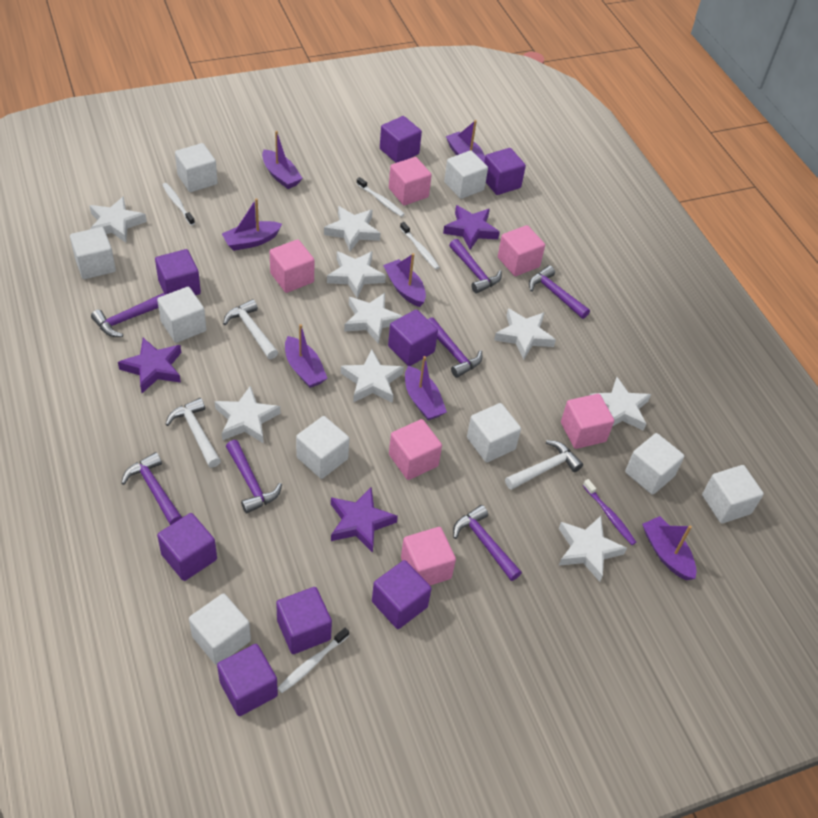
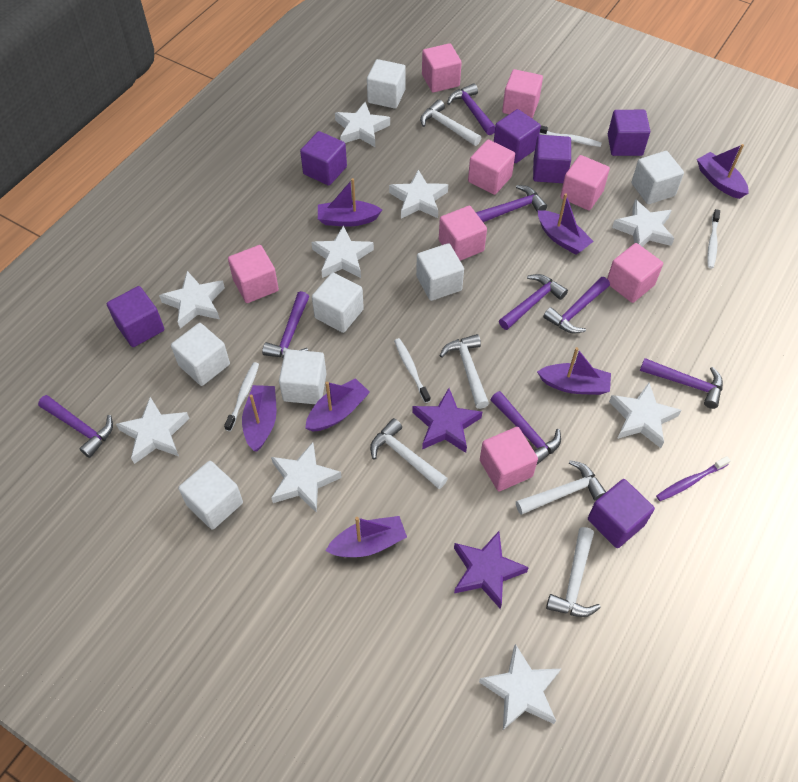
pink cube: 6 -> 8
purple cube: 8 -> 6
purple hammer: 7 -> 8
purple star: 3 -> 2
white cube: 9 -> 7
white hammer: 3 -> 5

